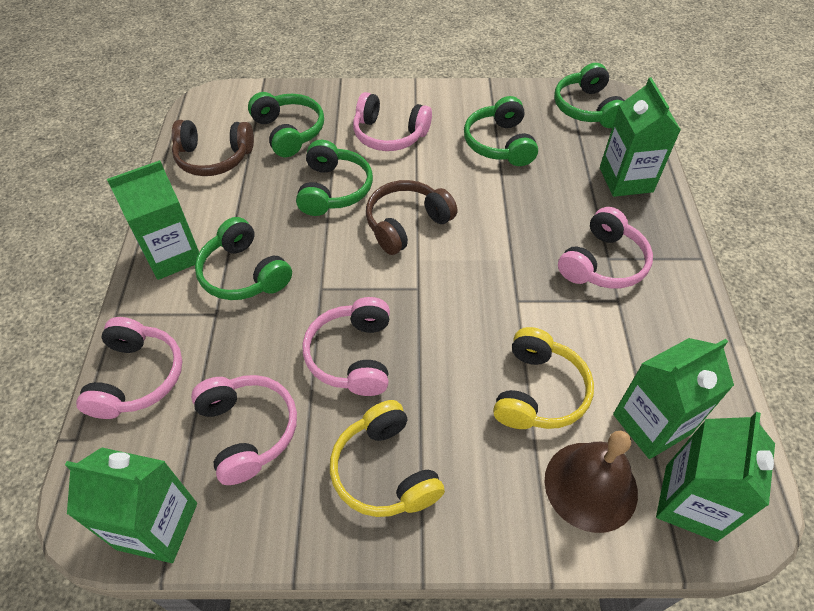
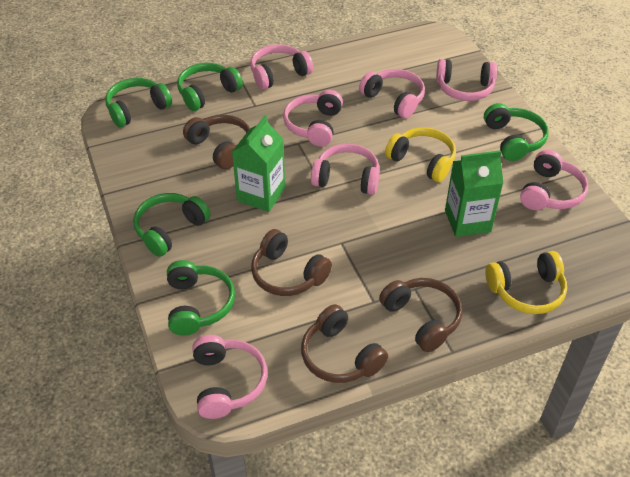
brown bell: 1 -> 0
brown headphones: 2 -> 4
green carton: 5 -> 2
pink headphones: 5 -> 7

